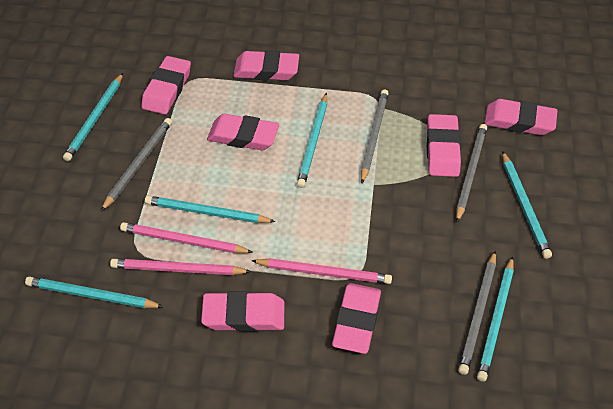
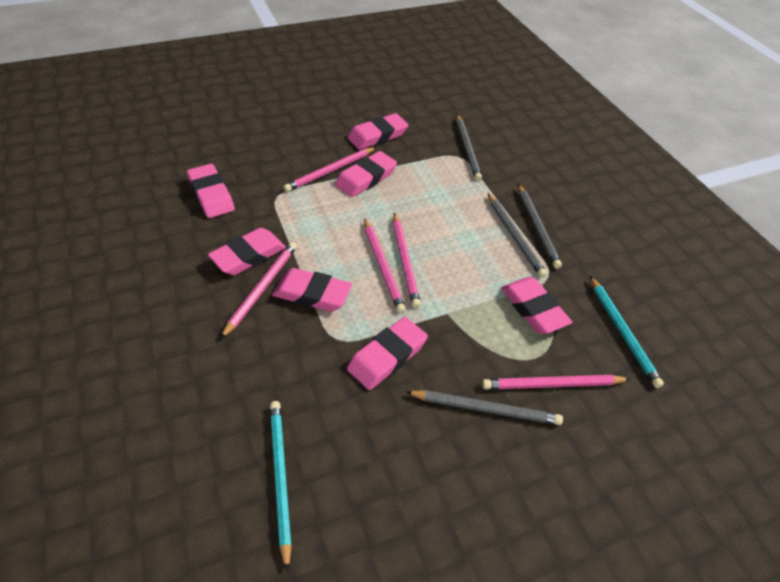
pink pencil: 3 -> 5
turquoise pencil: 6 -> 2

